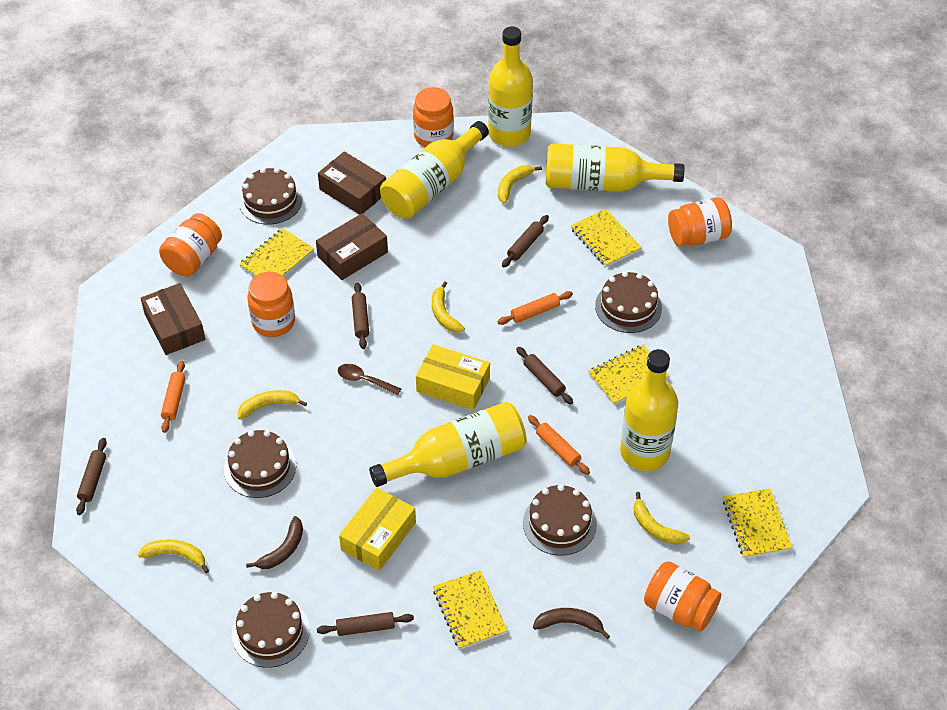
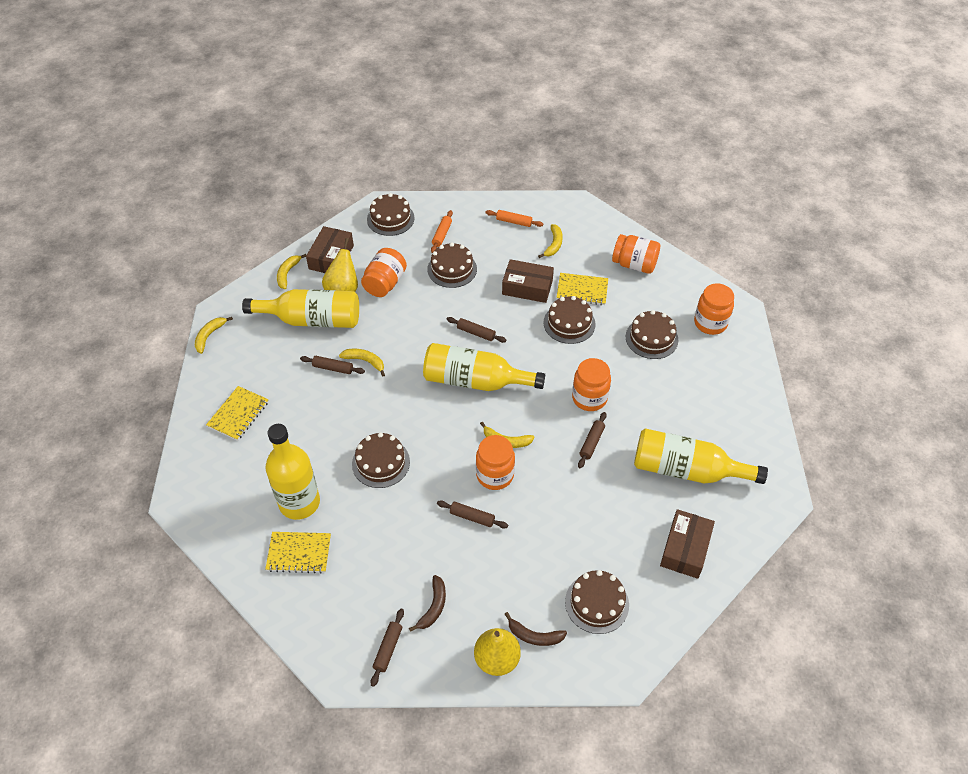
brown cake: 5 -> 6
brown spoon: 1 -> 0
orange rolling pin: 3 -> 2
yellow bottle: 5 -> 4
yellow box: 2 -> 0
yellow notebook: 5 -> 3
yellow pear: 0 -> 2

